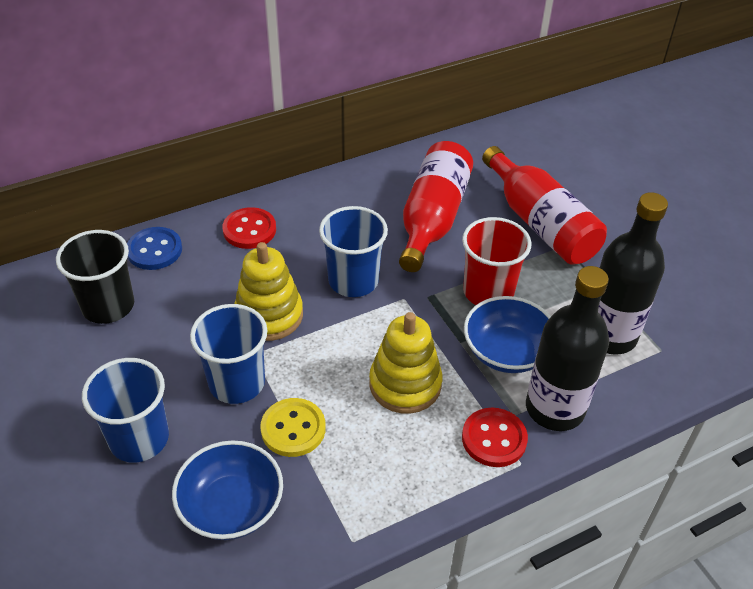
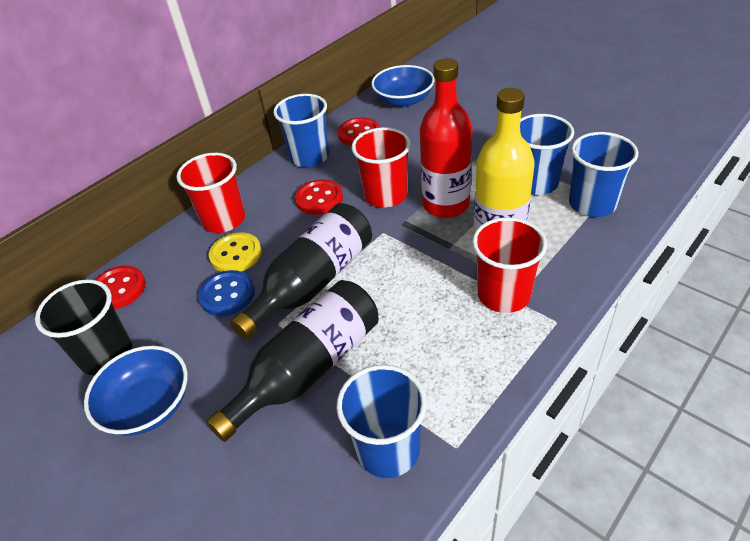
blue cup: 3 -> 4
red bottle: 2 -> 1
red button: 2 -> 3
red cup: 1 -> 3
yellow bottle: 0 -> 1
yellow stacking toy: 2 -> 0

